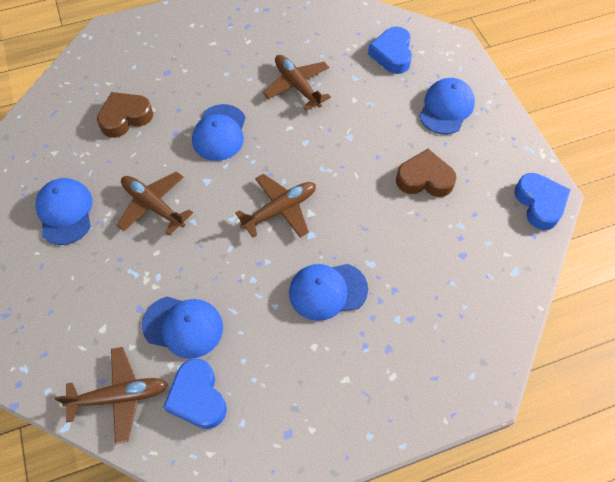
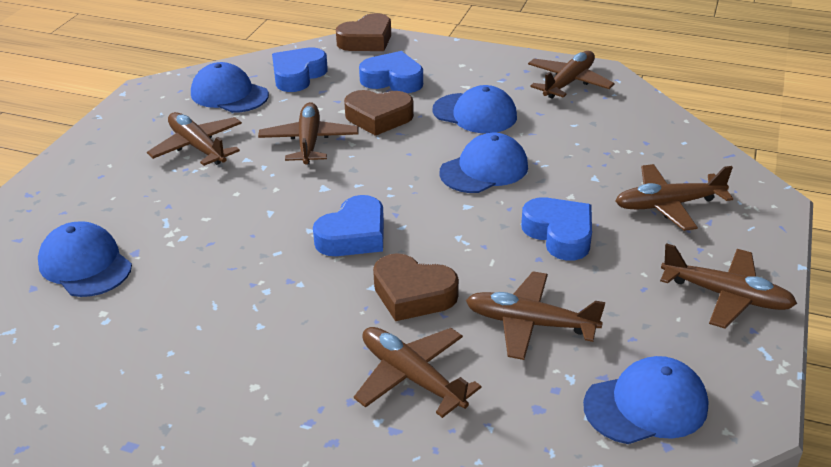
blue heart: 3 -> 4
brown heart: 2 -> 3
brown plane: 4 -> 7

